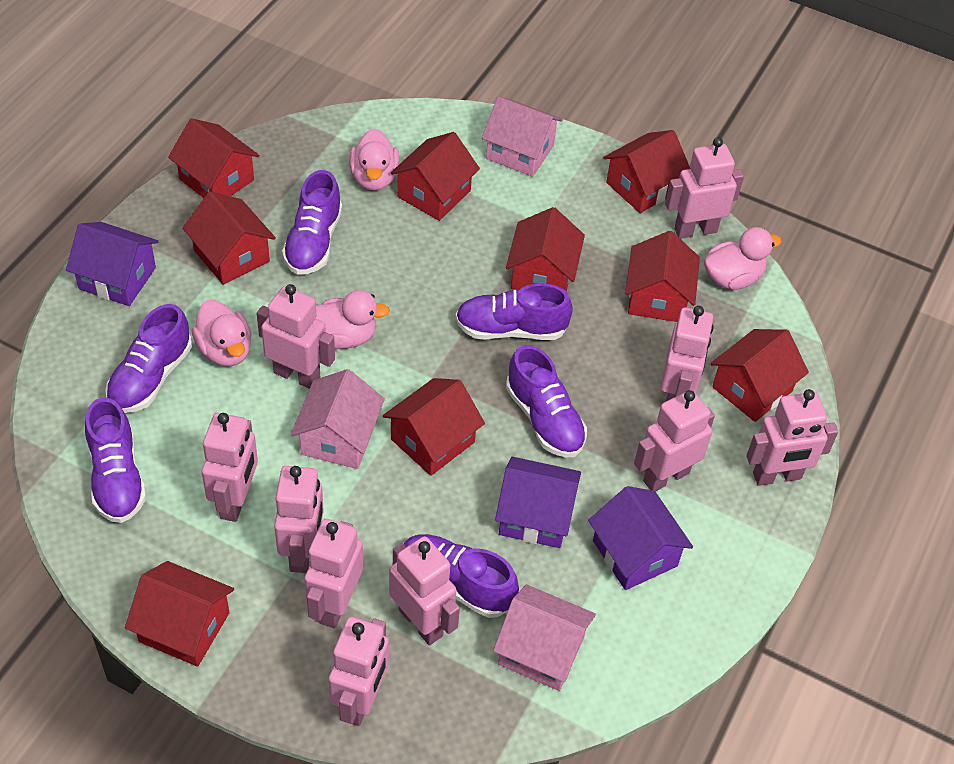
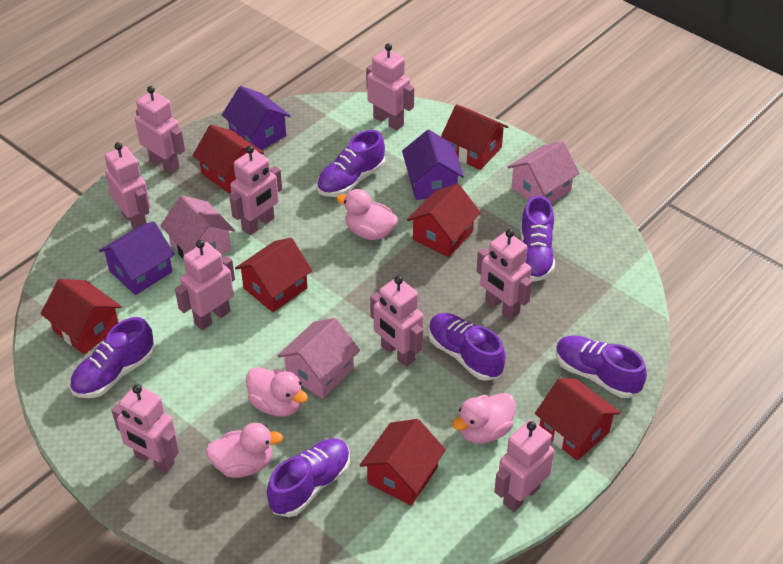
pink robot: 10 -> 9
red house: 9 -> 7

